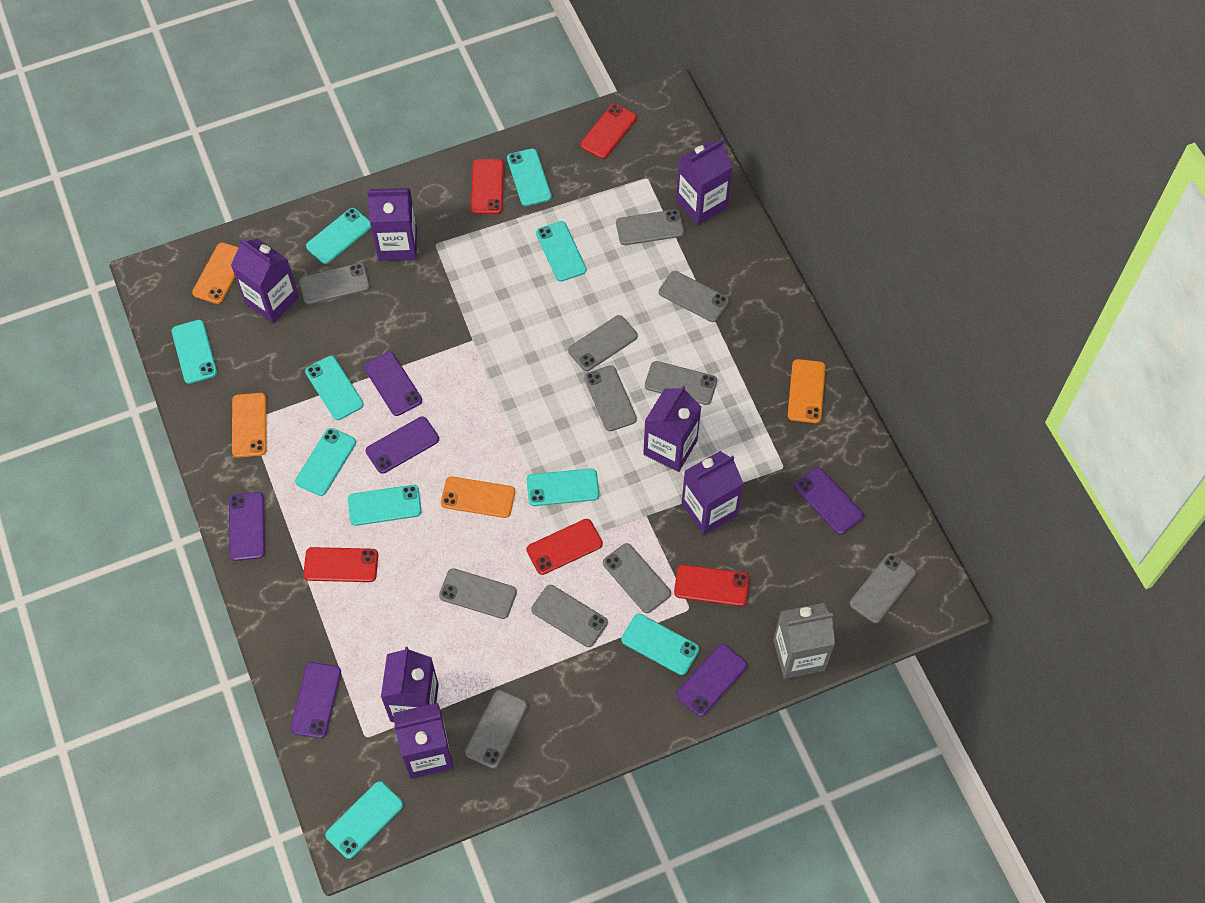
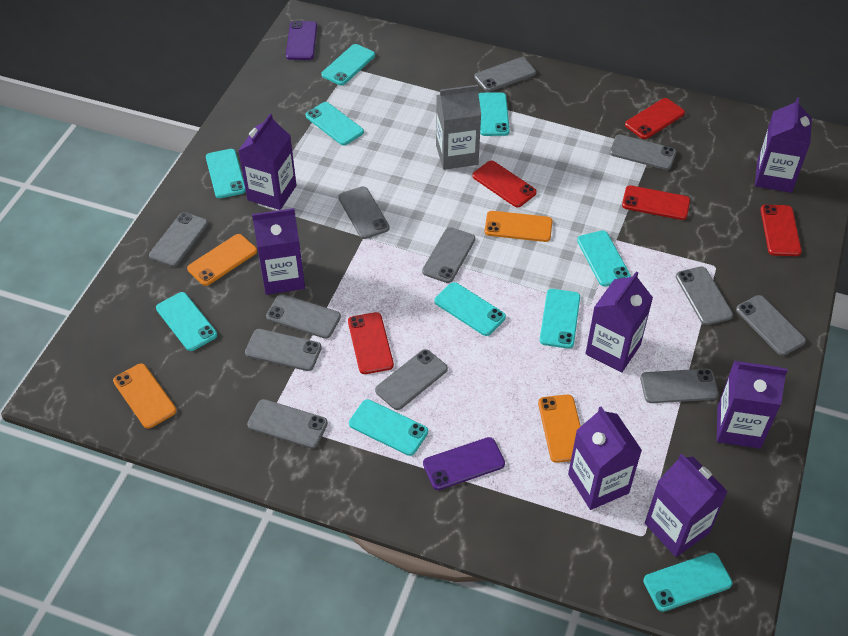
grey phone: 11 -> 12
purple phone: 6 -> 2

